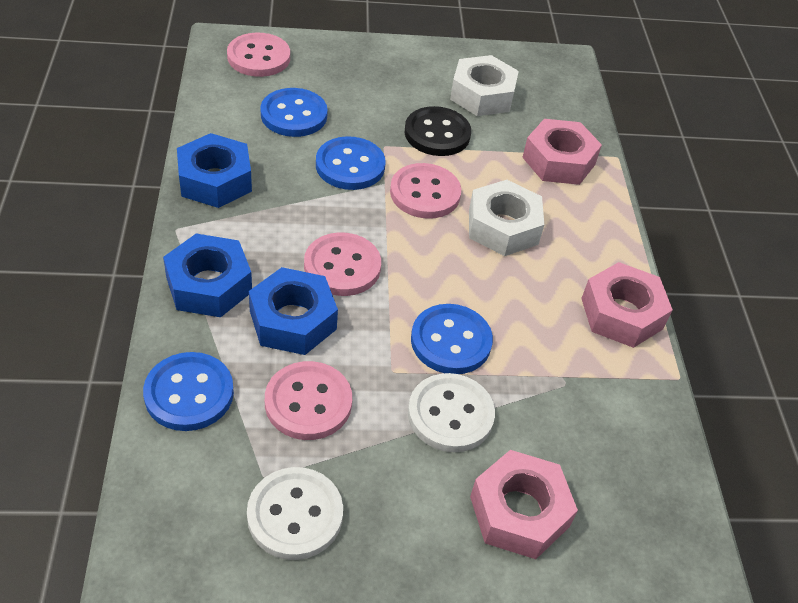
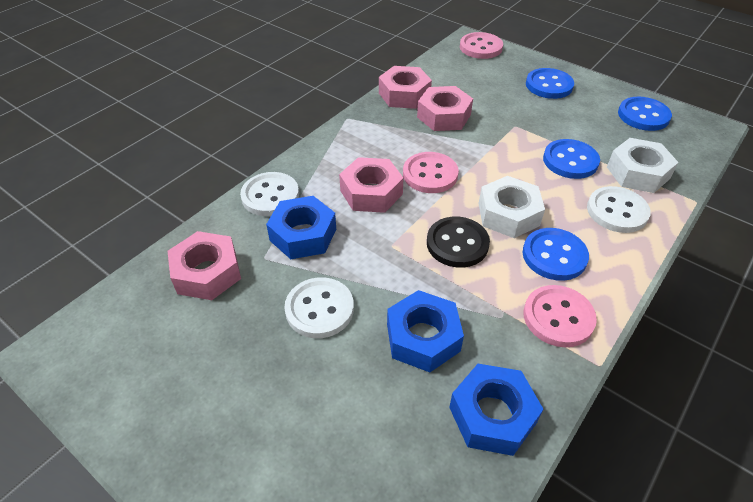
pink button: 4 -> 3
pink nut: 3 -> 4
white button: 2 -> 3

